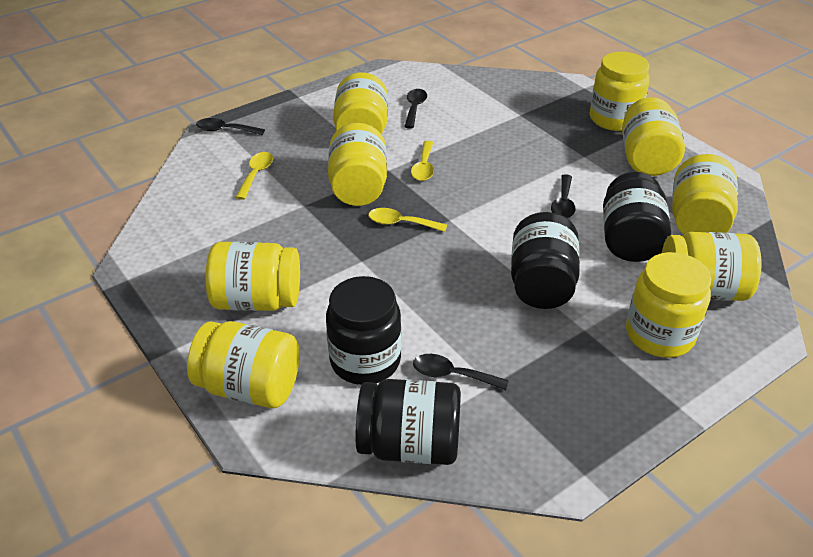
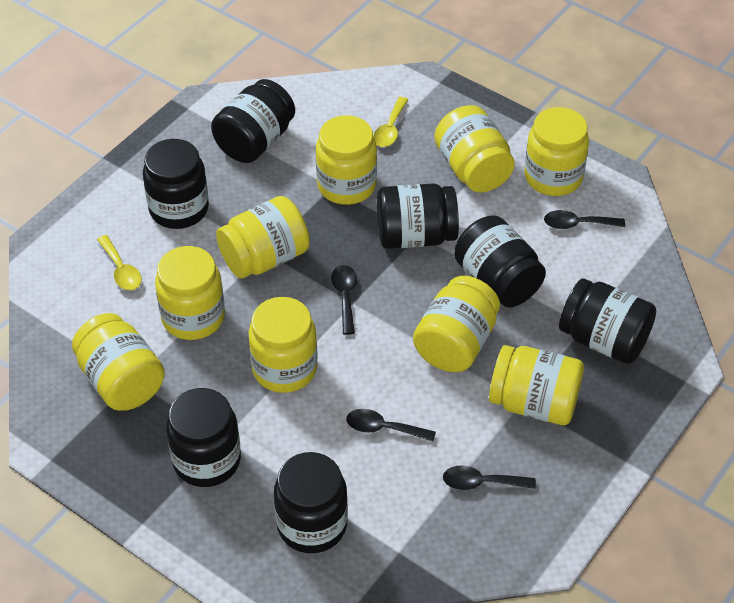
black jar: 4 -> 7
yellow spoon: 3 -> 2

